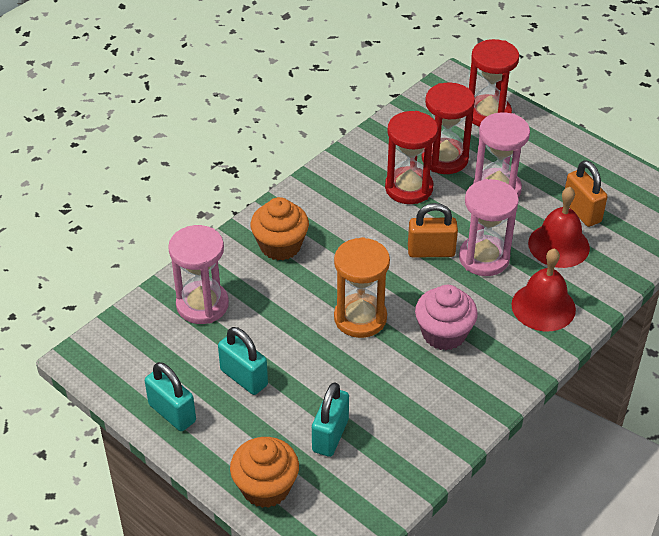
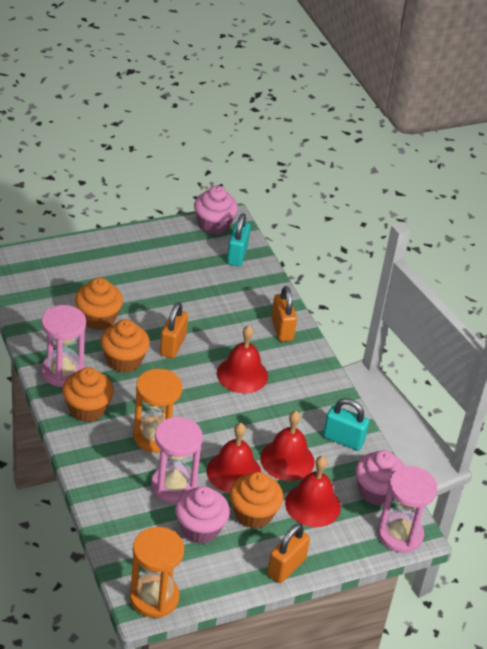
orange cupcake: 2 -> 4
orange hourglass: 1 -> 2
orange padlock: 2 -> 3
pink cupcake: 1 -> 3
red bell: 2 -> 4
red hourglass: 3 -> 0
turquoise padlock: 3 -> 2

